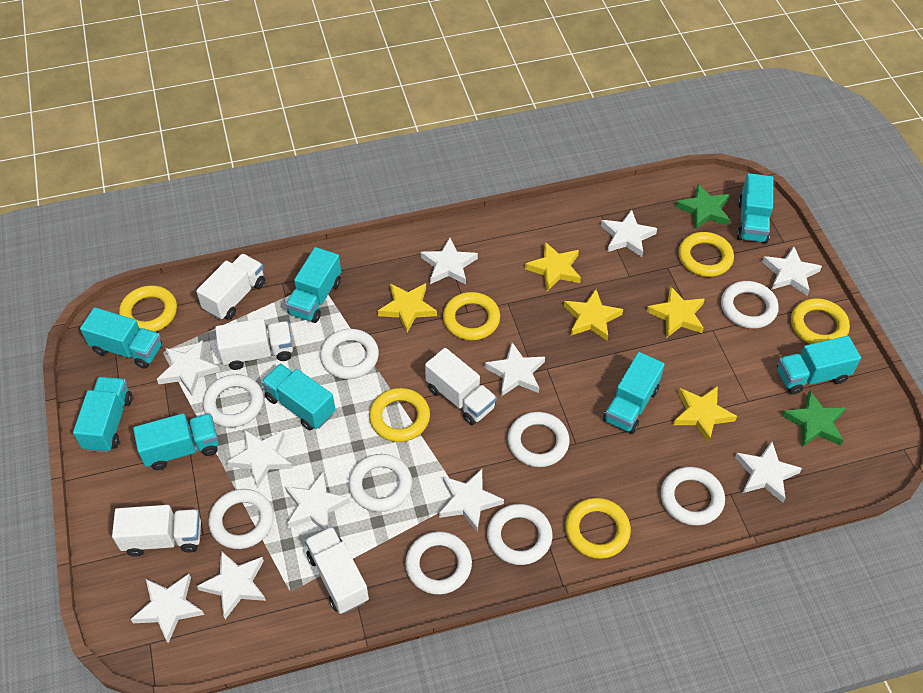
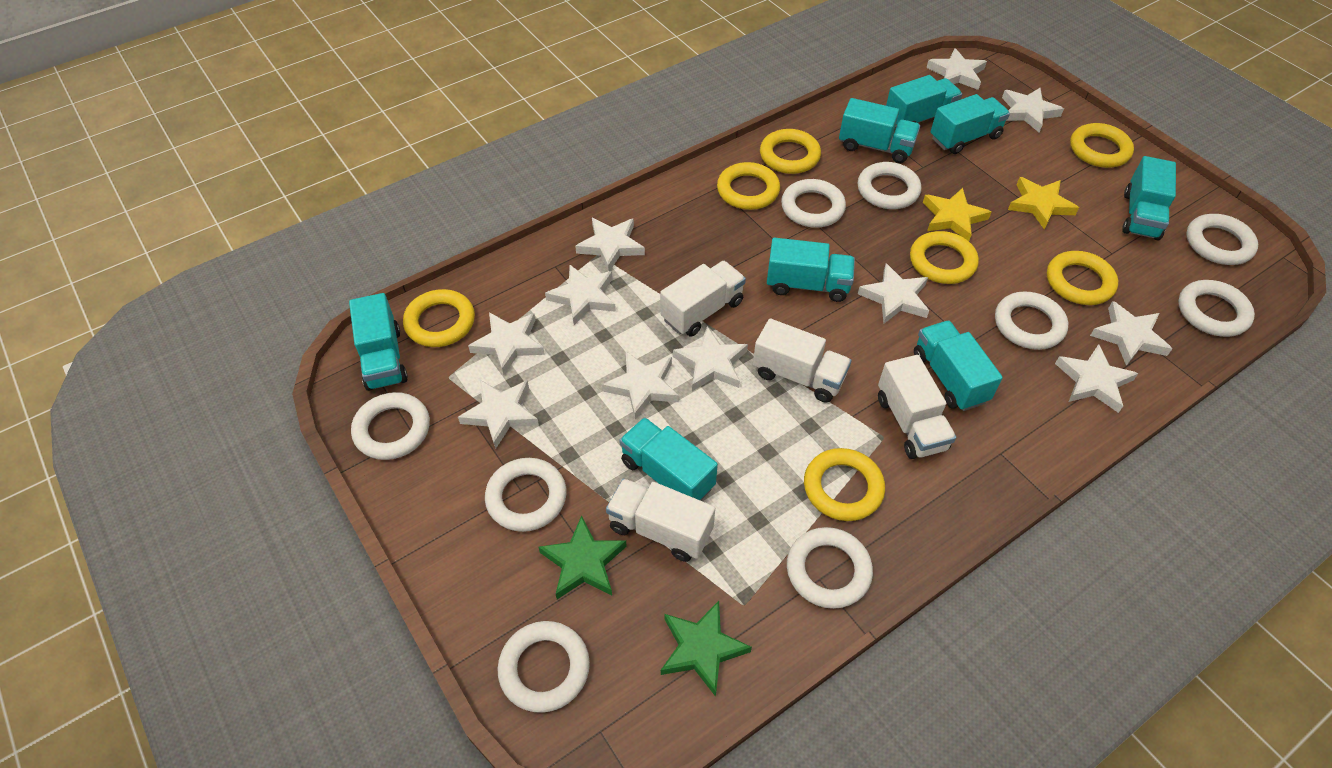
white truck: 5 -> 4
yellow ring: 6 -> 7
yellow star: 5 -> 2

